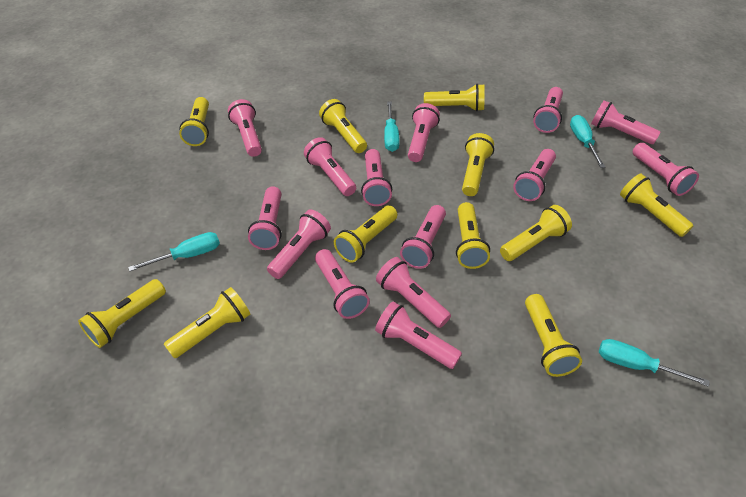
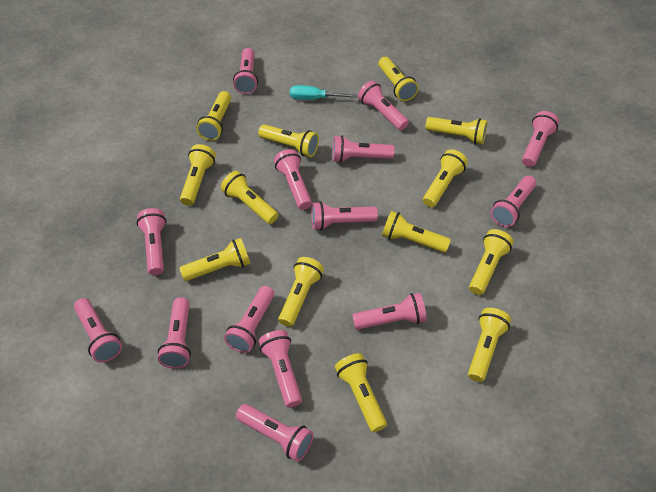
turquoise screwdriver: 4 -> 1
yellow flashlight: 11 -> 13

